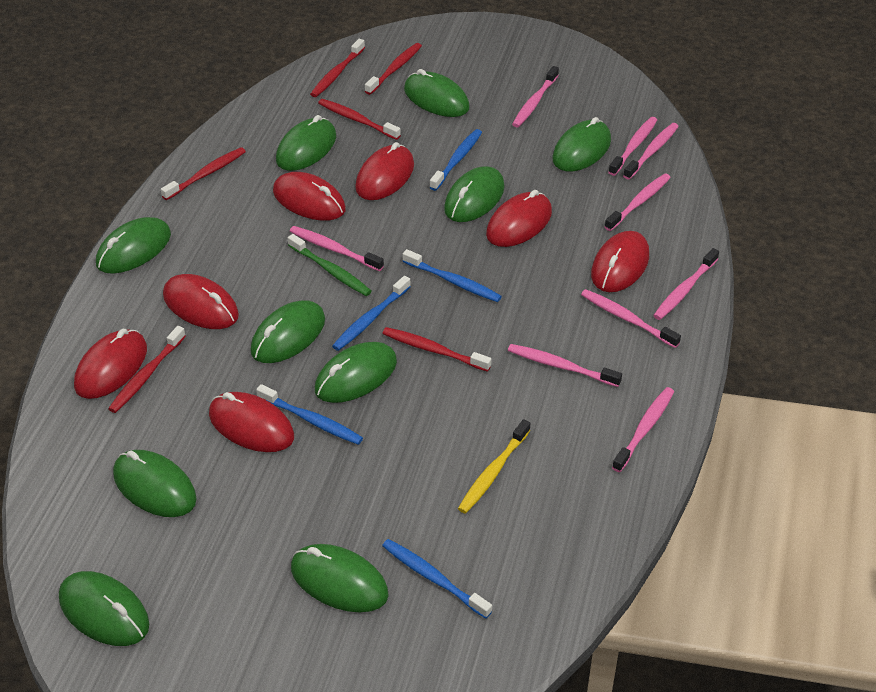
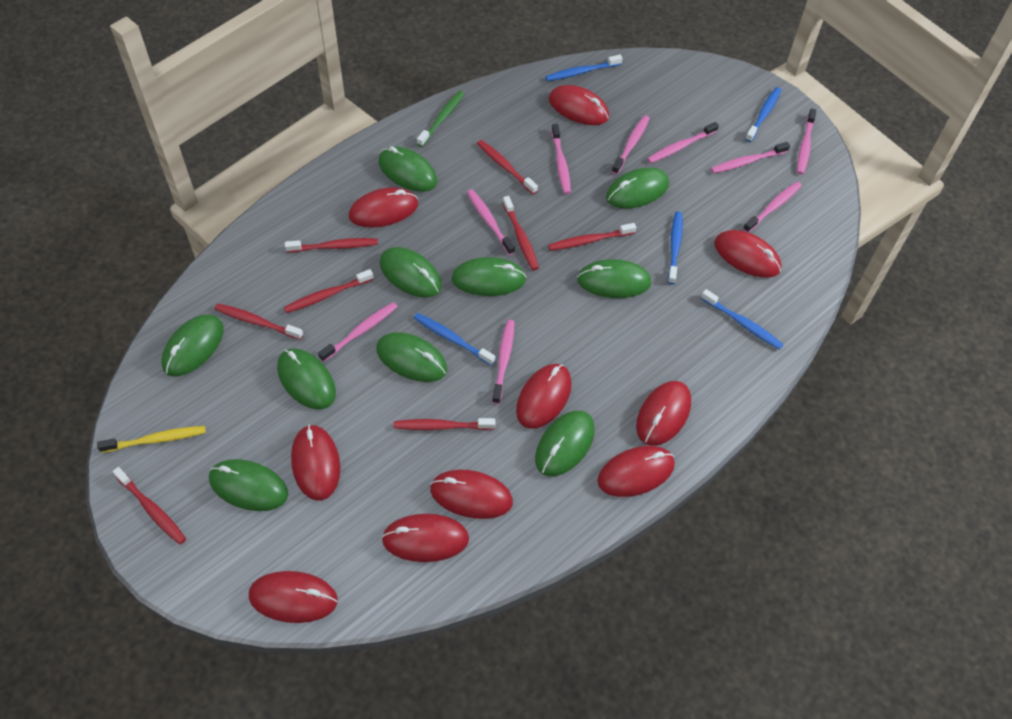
red mouse: 7 -> 10
red toothbrush: 6 -> 8

